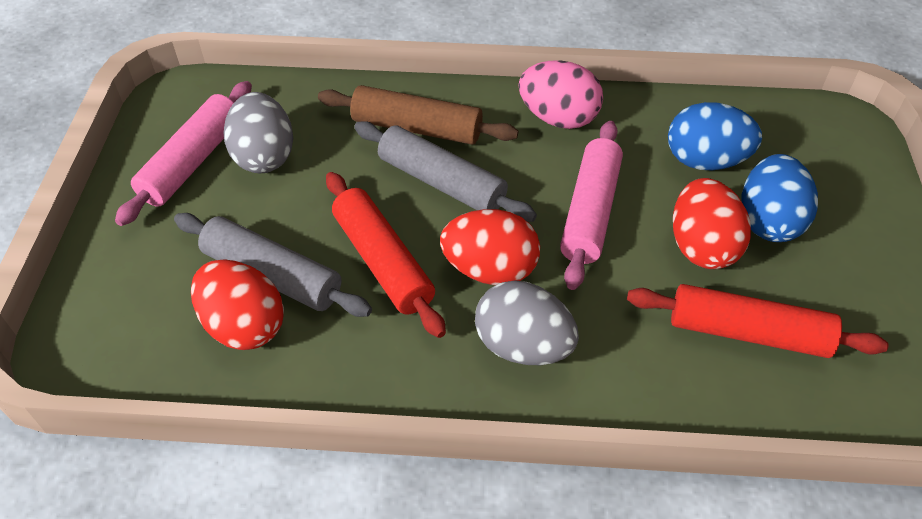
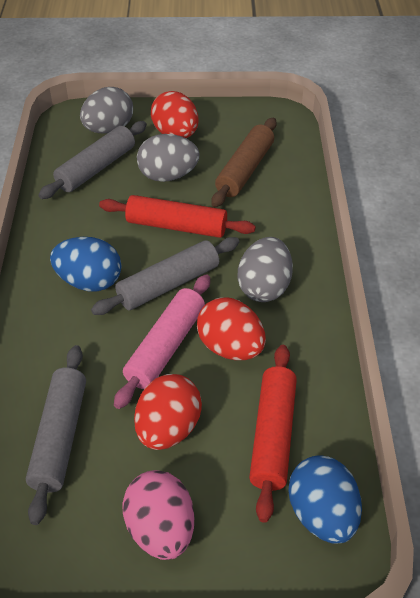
grey egg: 2 -> 3
grey rolling pin: 2 -> 3
pink rolling pin: 2 -> 1

